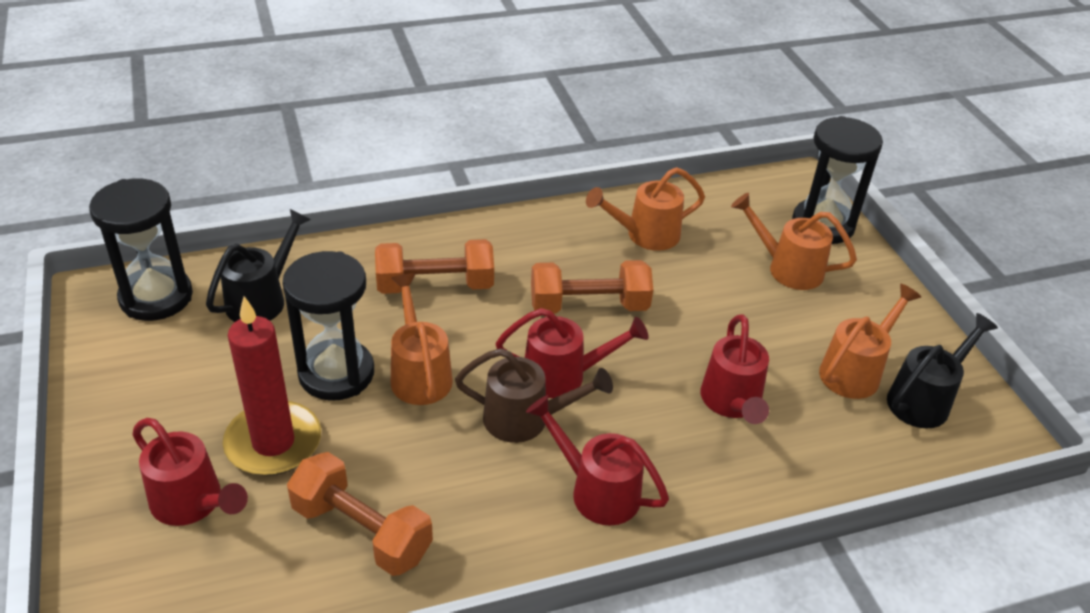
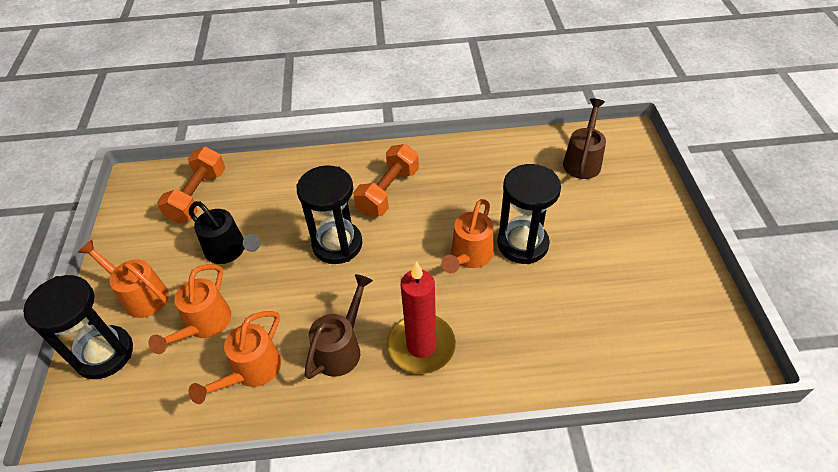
black watering can: 2 -> 1
brown watering can: 1 -> 2
orange dumbbell: 3 -> 2
red watering can: 4 -> 0

